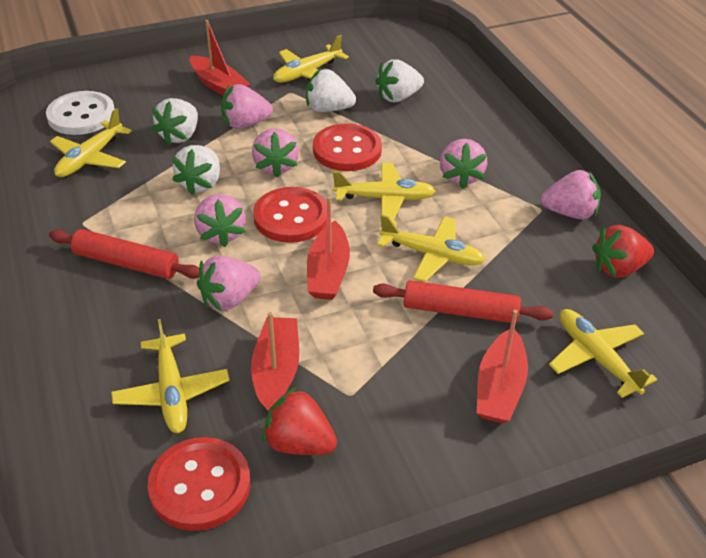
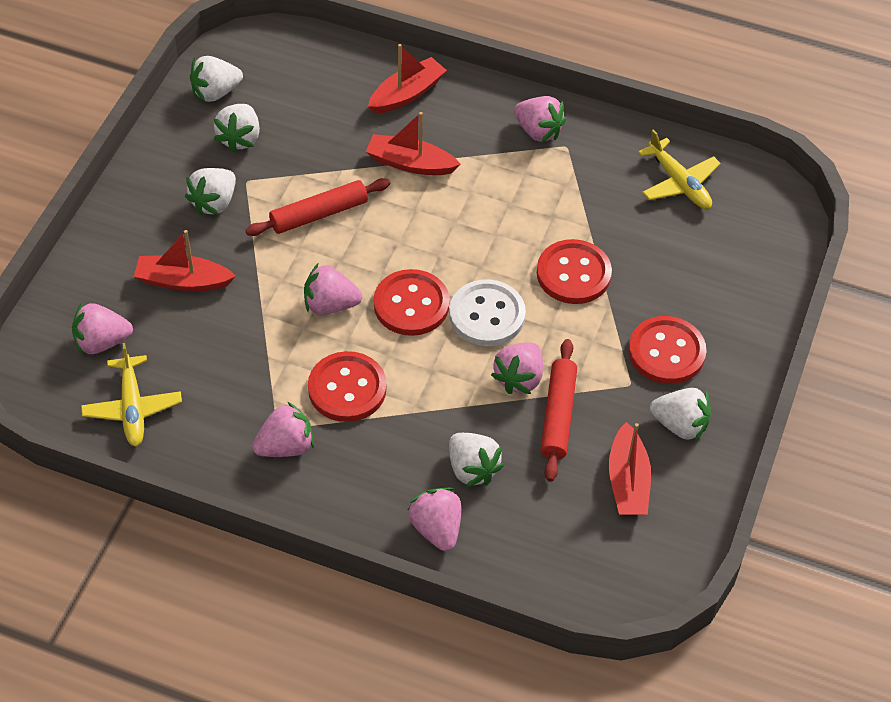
red button: 3 -> 4
red strawberry: 2 -> 0
white strawberry: 4 -> 5
yellow plane: 6 -> 2

